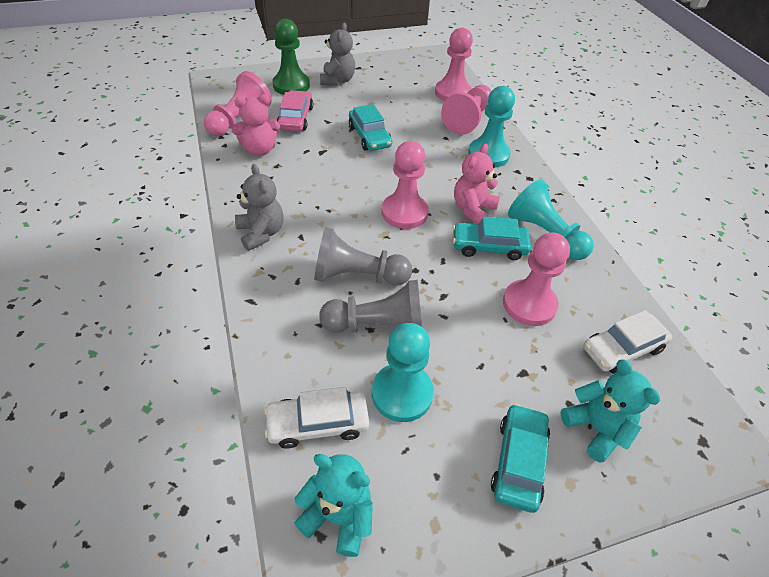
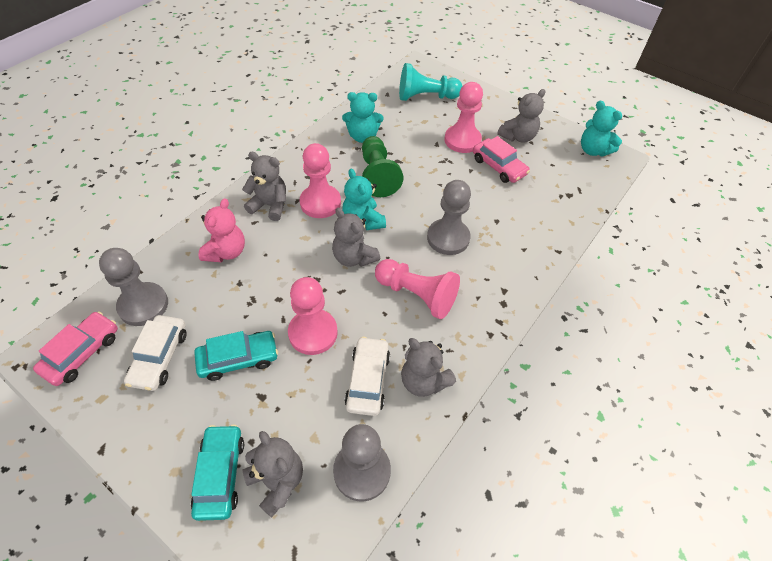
grey pawn: 2 -> 3
grey teddy bear: 2 -> 5
pink car: 1 -> 2
pink pawn: 5 -> 4
pink teddy bear: 2 -> 1
turquoise car: 3 -> 2
turquoise pawn: 3 -> 1
turquoise teddy bear: 2 -> 3

